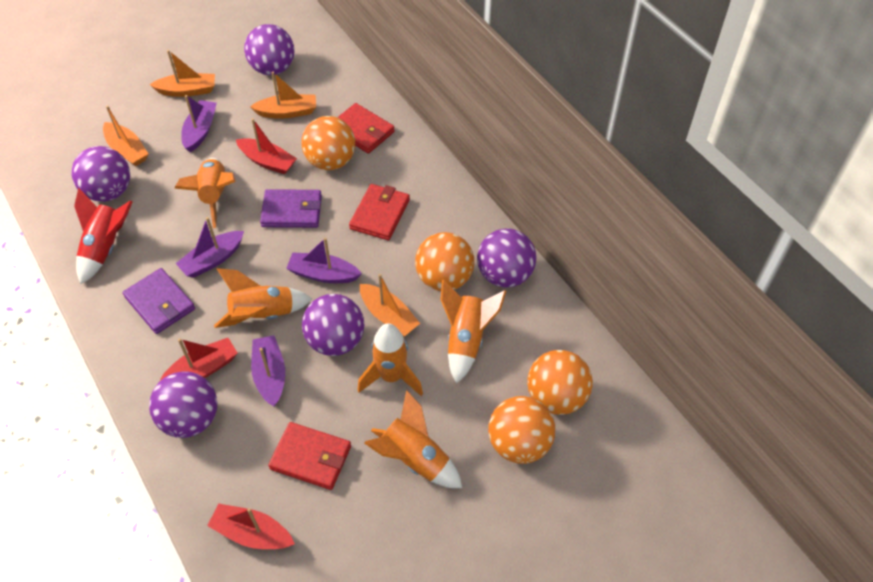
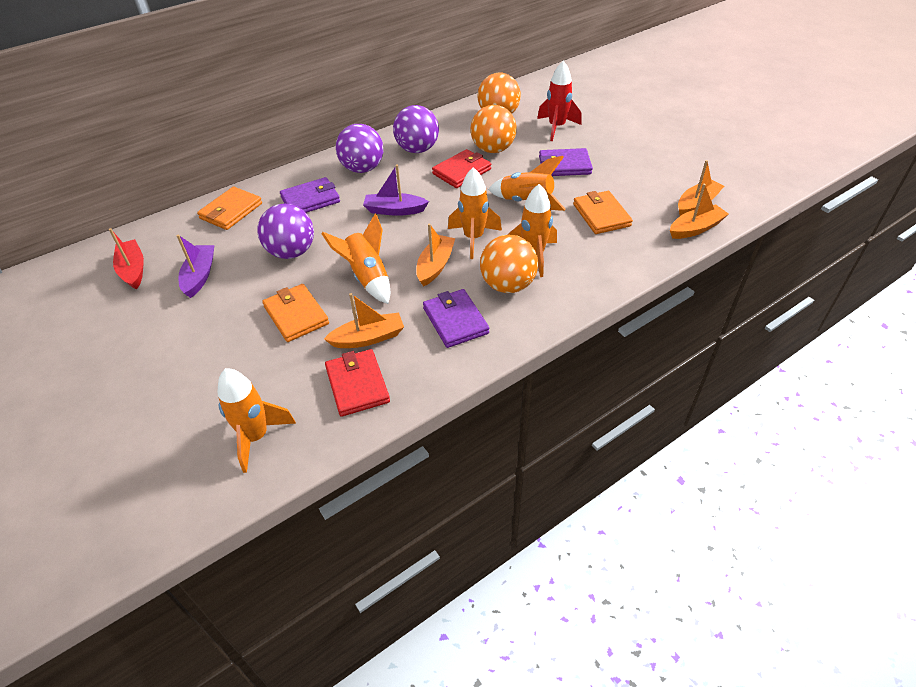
orange ball: 4 -> 3
orange wallet: 0 -> 3
purple ball: 5 -> 3
purple boat: 4 -> 2
purple wallet: 2 -> 3
red boat: 3 -> 1
red wallet: 3 -> 2

